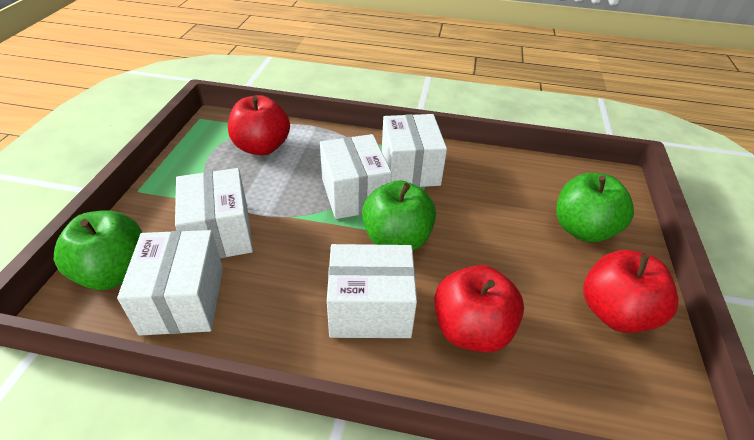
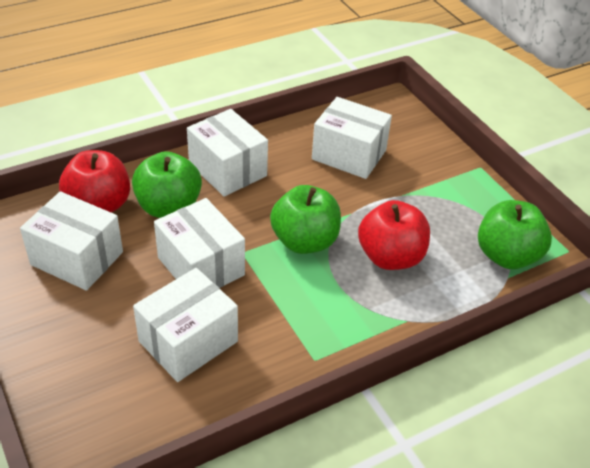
red apple: 3 -> 2

